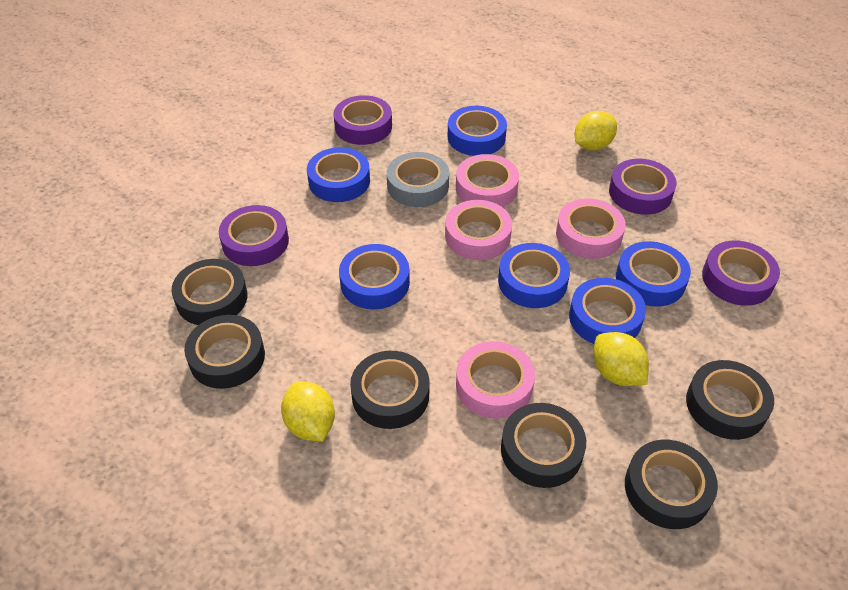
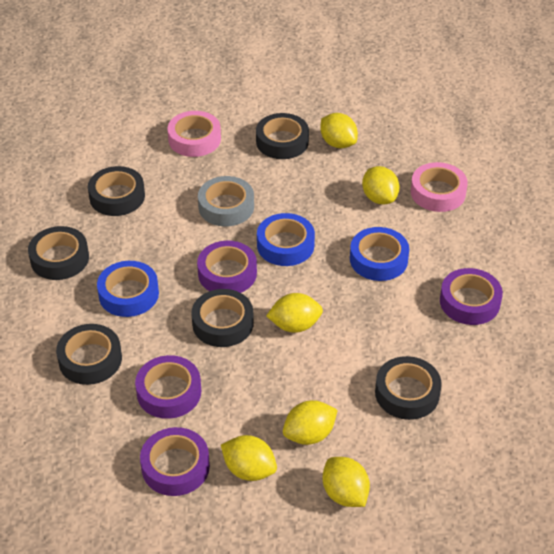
blue tape: 6 -> 3
pink tape: 4 -> 2
yellow lemon: 3 -> 6

